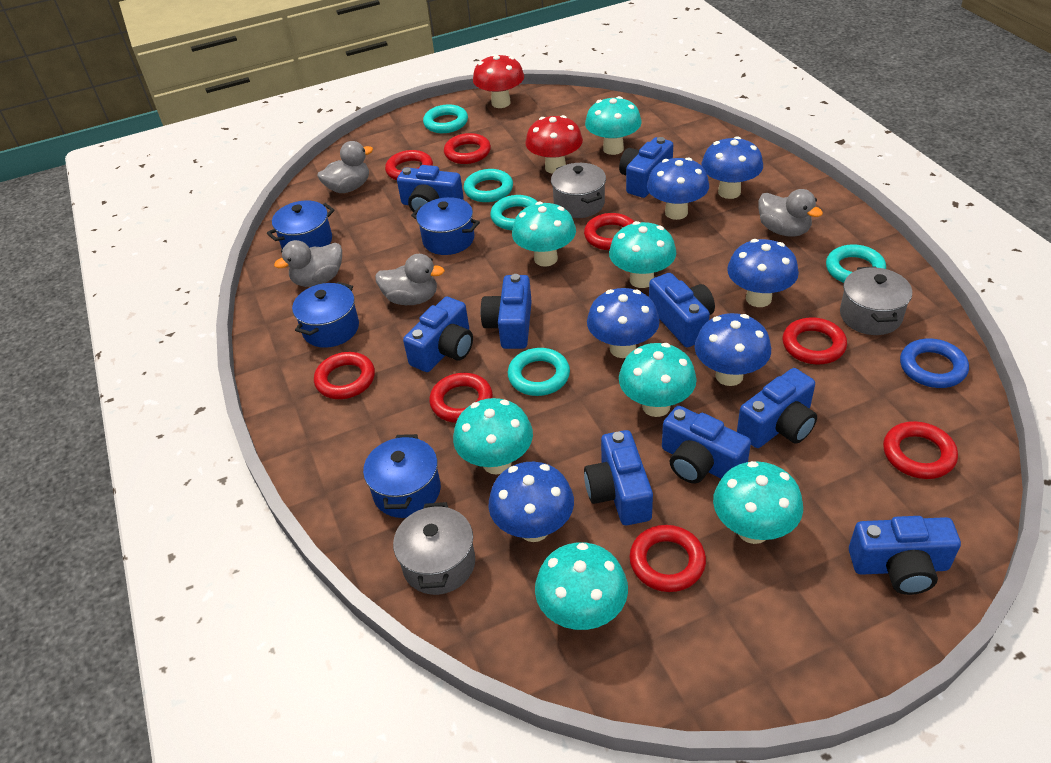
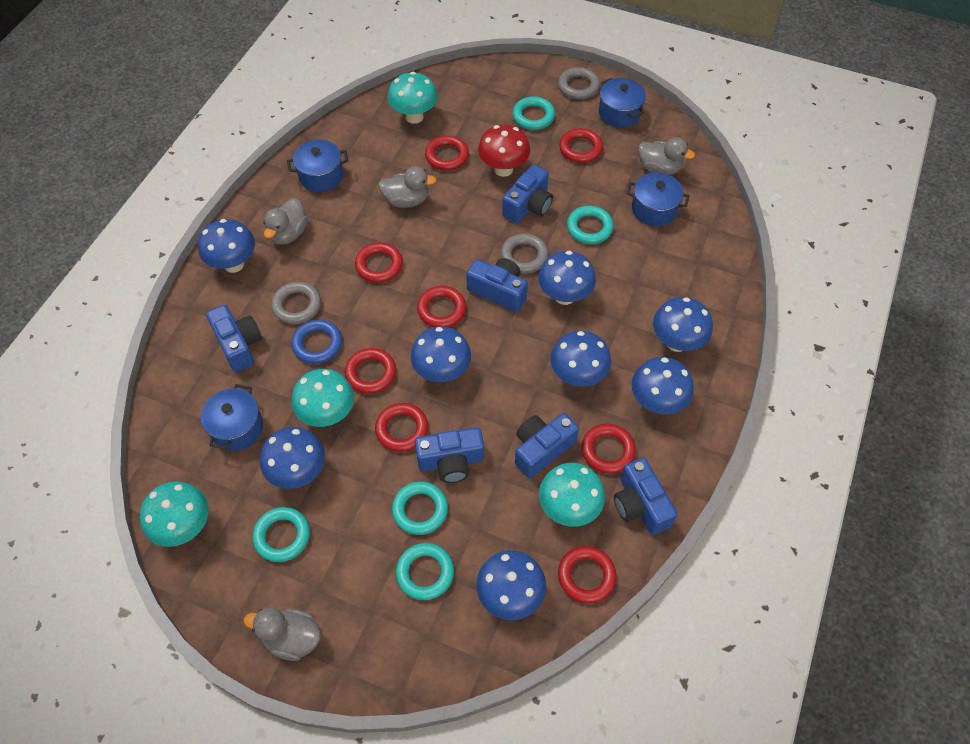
blue camera: 9 -> 6
blue mushroom: 6 -> 8
grey pot: 3 -> 0
grey ring: 0 -> 3
red mushroom: 2 -> 1
turquoise mushroom: 7 -> 4

